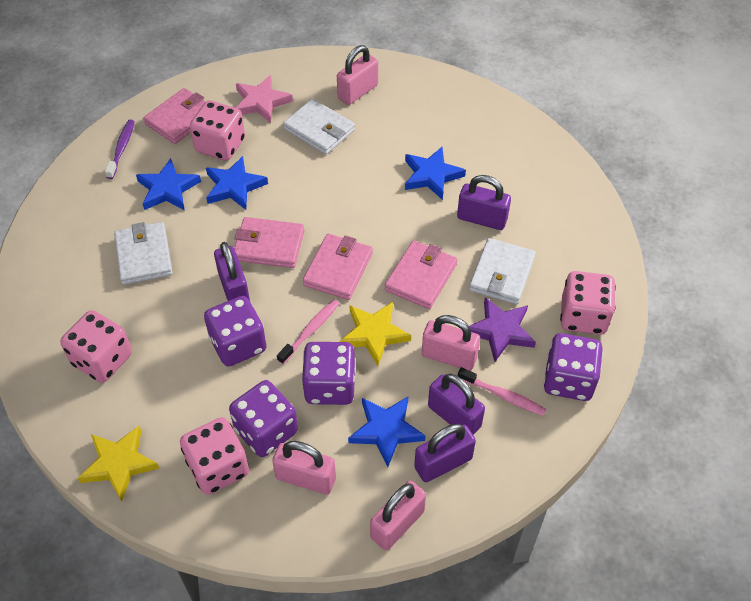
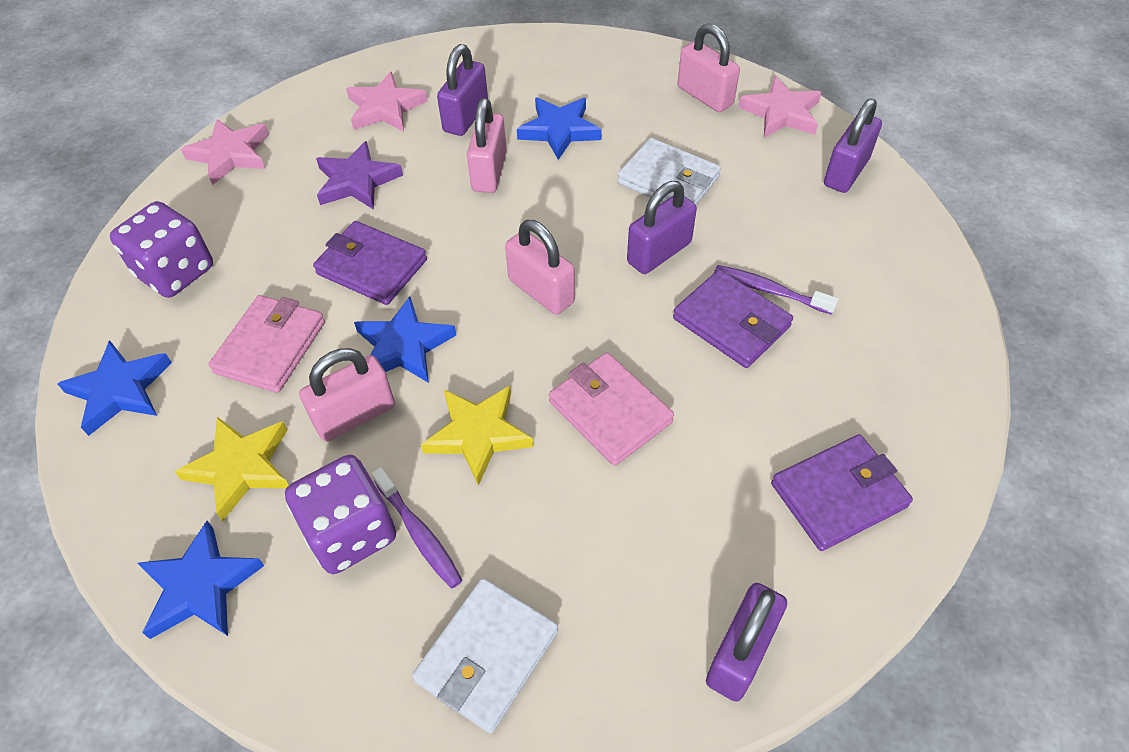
pink dice: 4 -> 0
pink star: 1 -> 3
pink toothbrush: 2 -> 0
pink wallet: 4 -> 2
purple dice: 4 -> 2
purple toothbrush: 1 -> 2
purple wallet: 0 -> 3
white wallet: 3 -> 2

